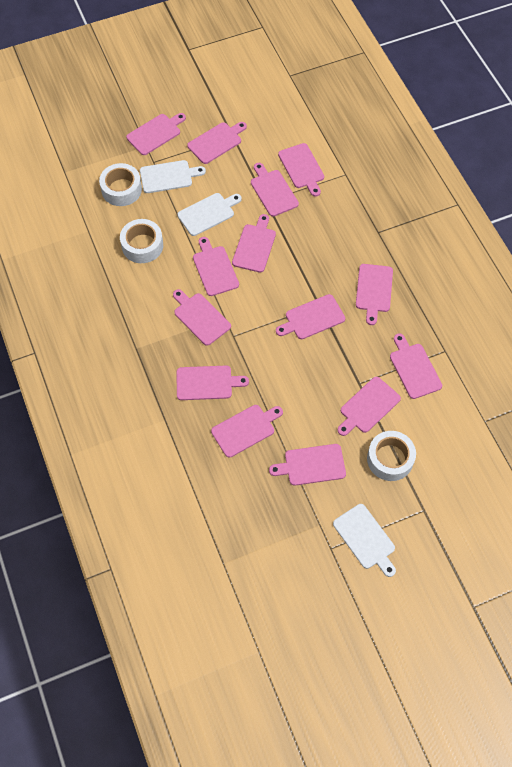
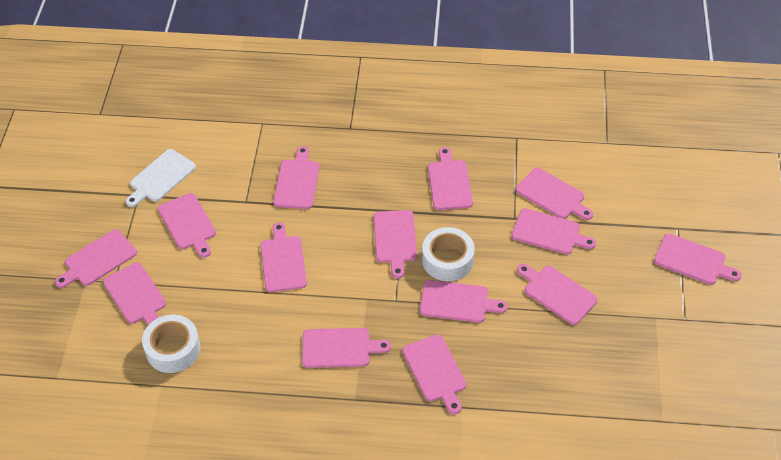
white cutting board: 3 -> 1
white tape: 3 -> 2

